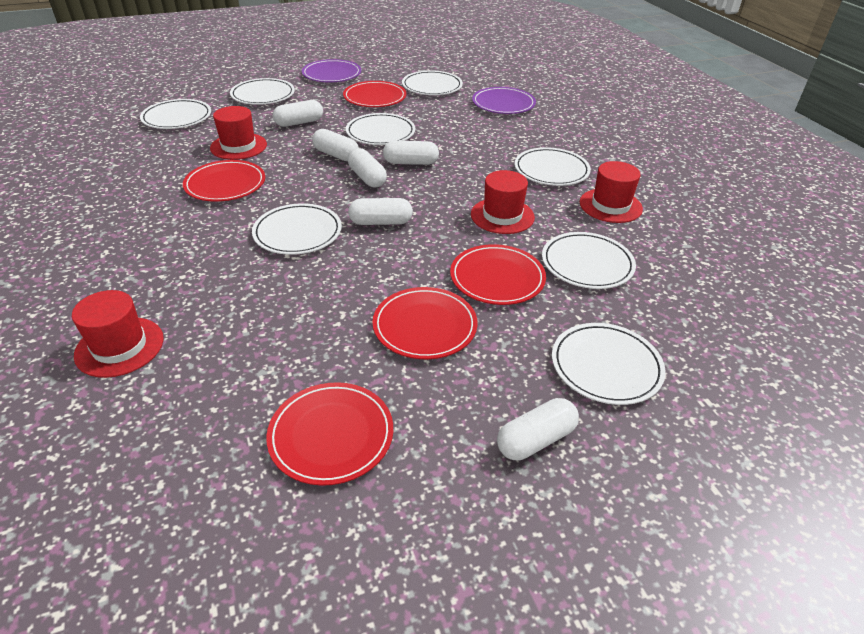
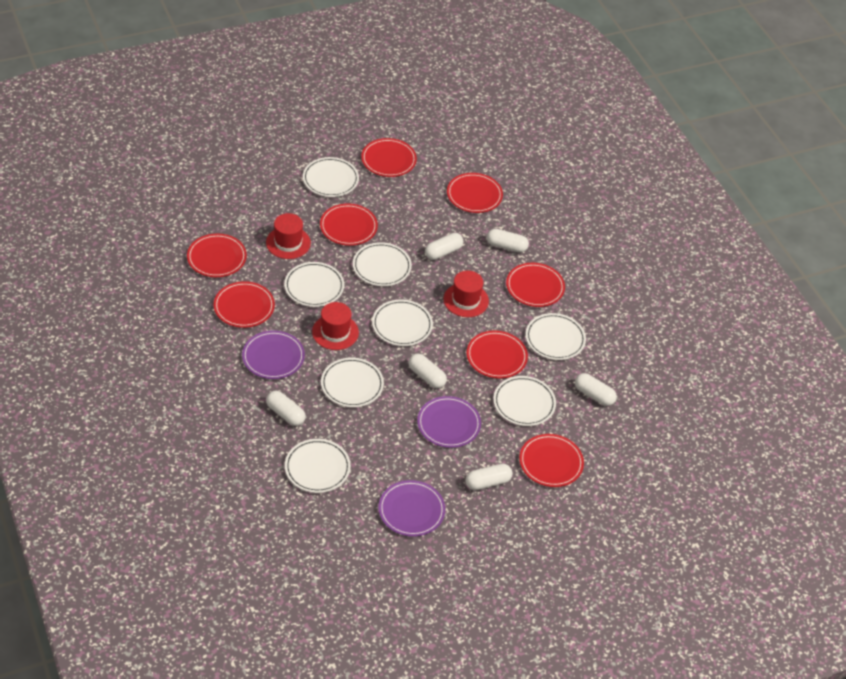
purple plate: 2 -> 3
red hat: 4 -> 3
red plate: 5 -> 8

